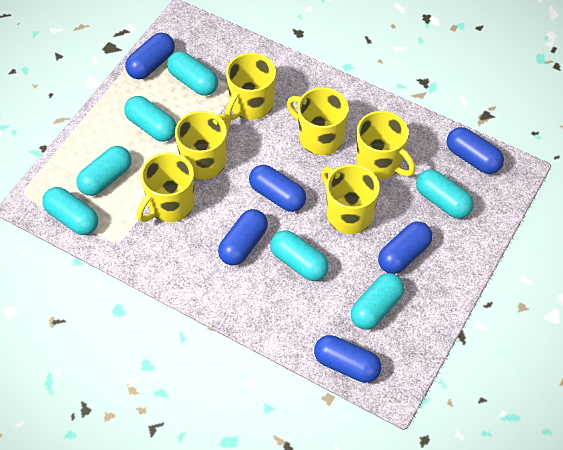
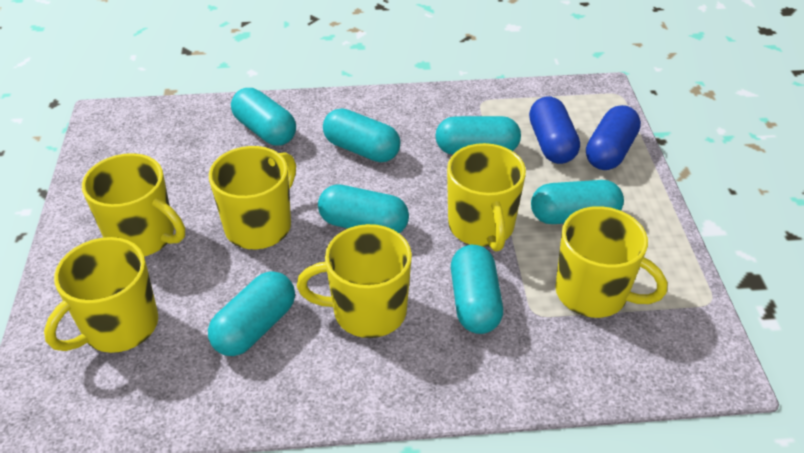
blue capsule: 6 -> 2

